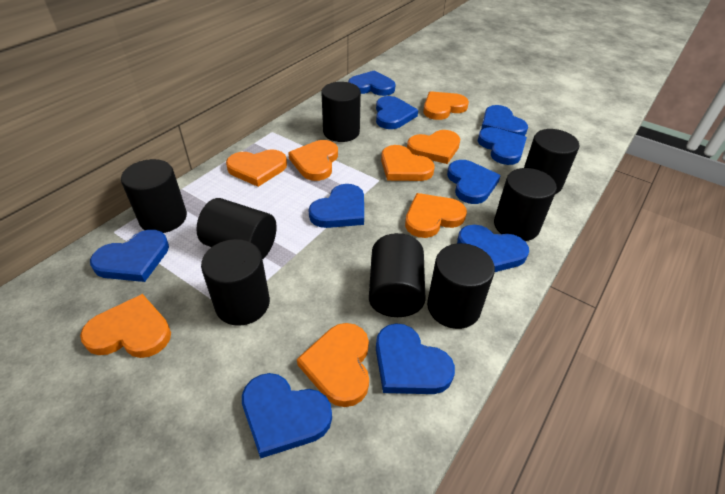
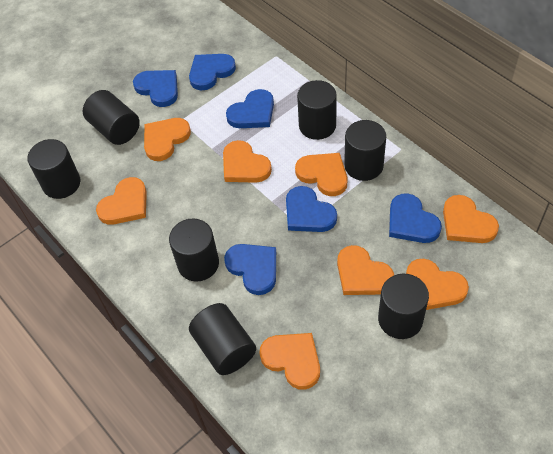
black cylinder: 8 -> 7
blue heart: 10 -> 6

